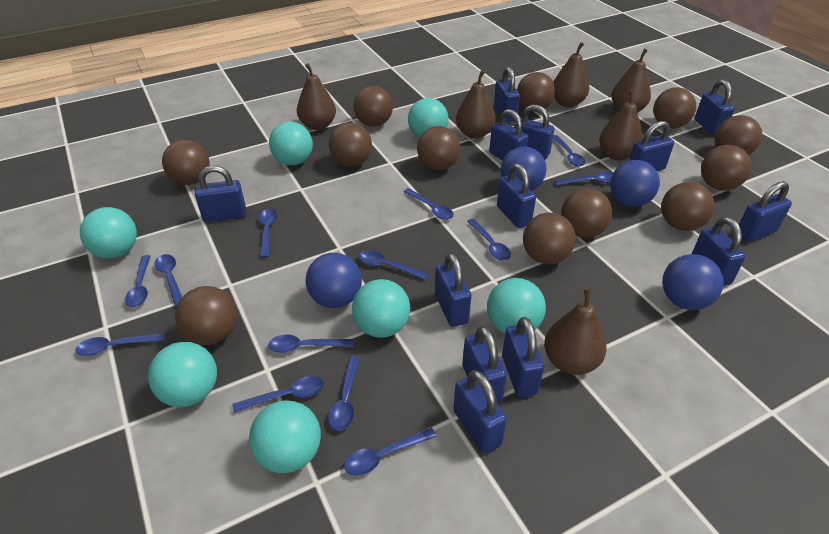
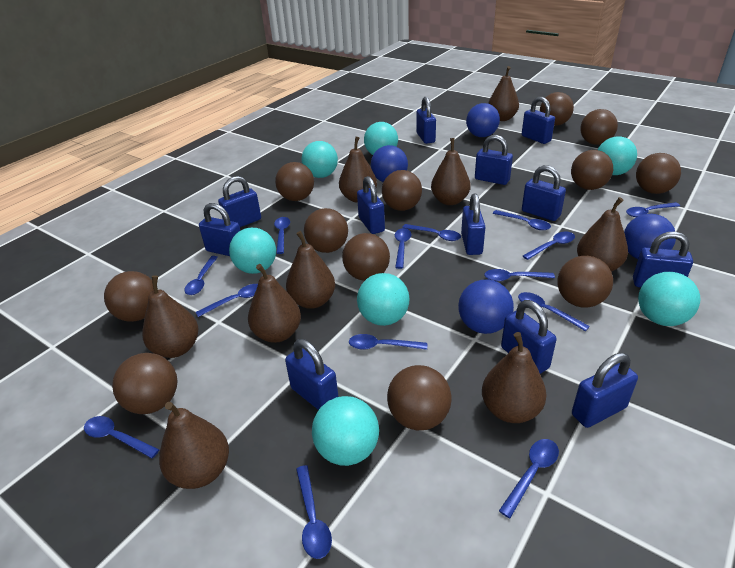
blue padlock: 13 -> 12
blue spoon: 13 -> 14
brown pear: 6 -> 9

